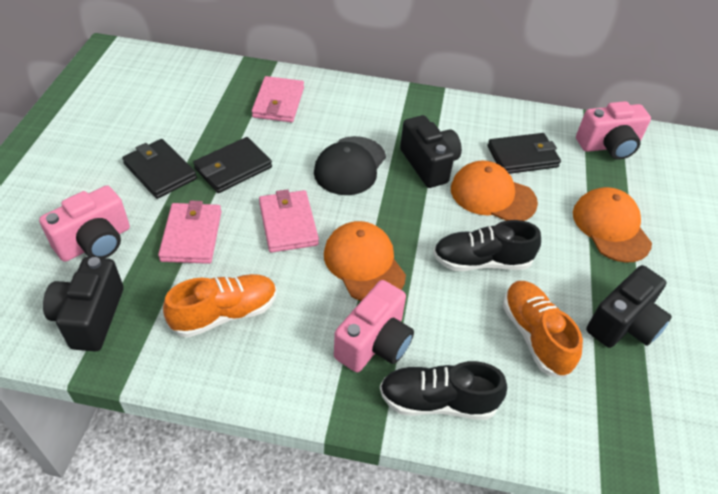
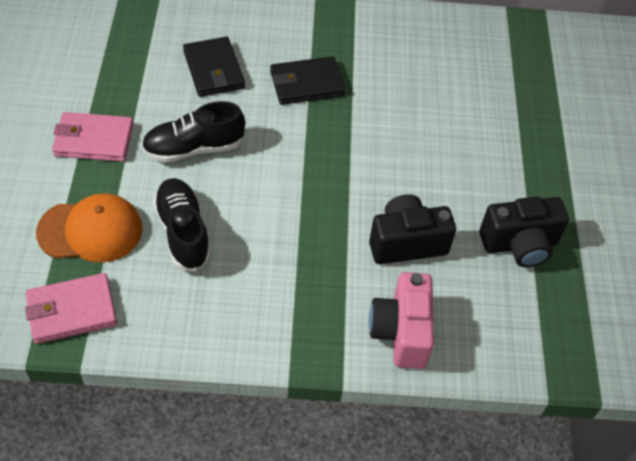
black camera: 3 -> 2
black cap: 1 -> 0
black wallet: 3 -> 2
orange cap: 3 -> 1
orange shoe: 2 -> 0
pink camera: 3 -> 1
pink wallet: 3 -> 2

